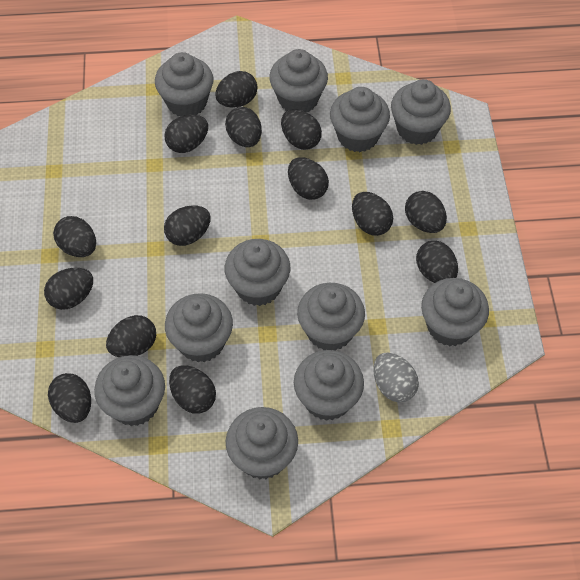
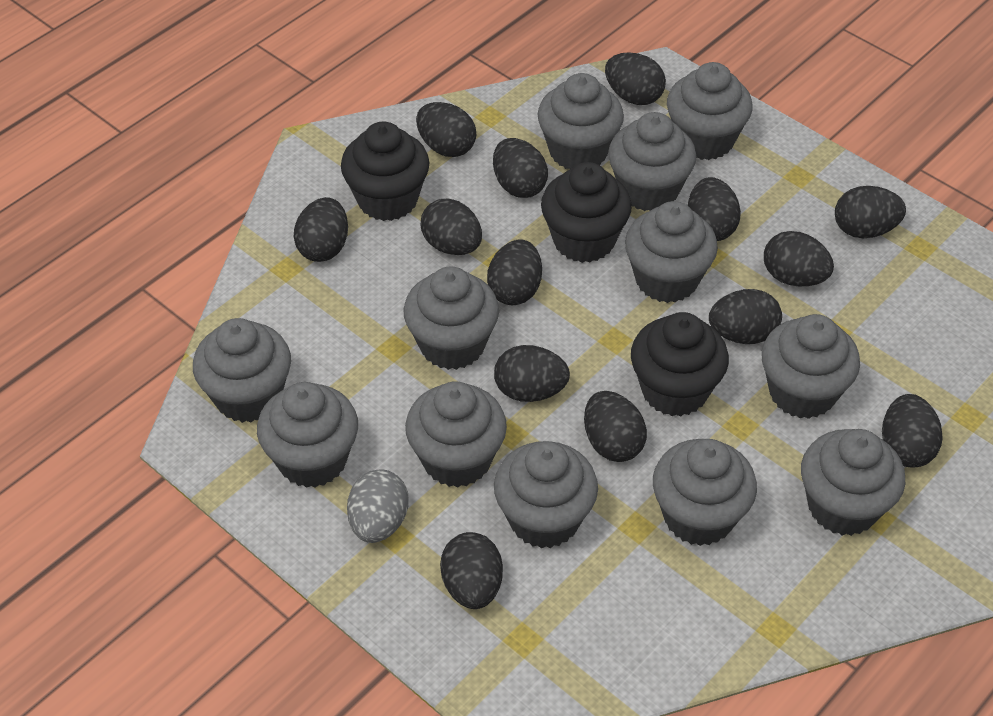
black cupcake: 0 -> 3
grey cupcake: 11 -> 12

